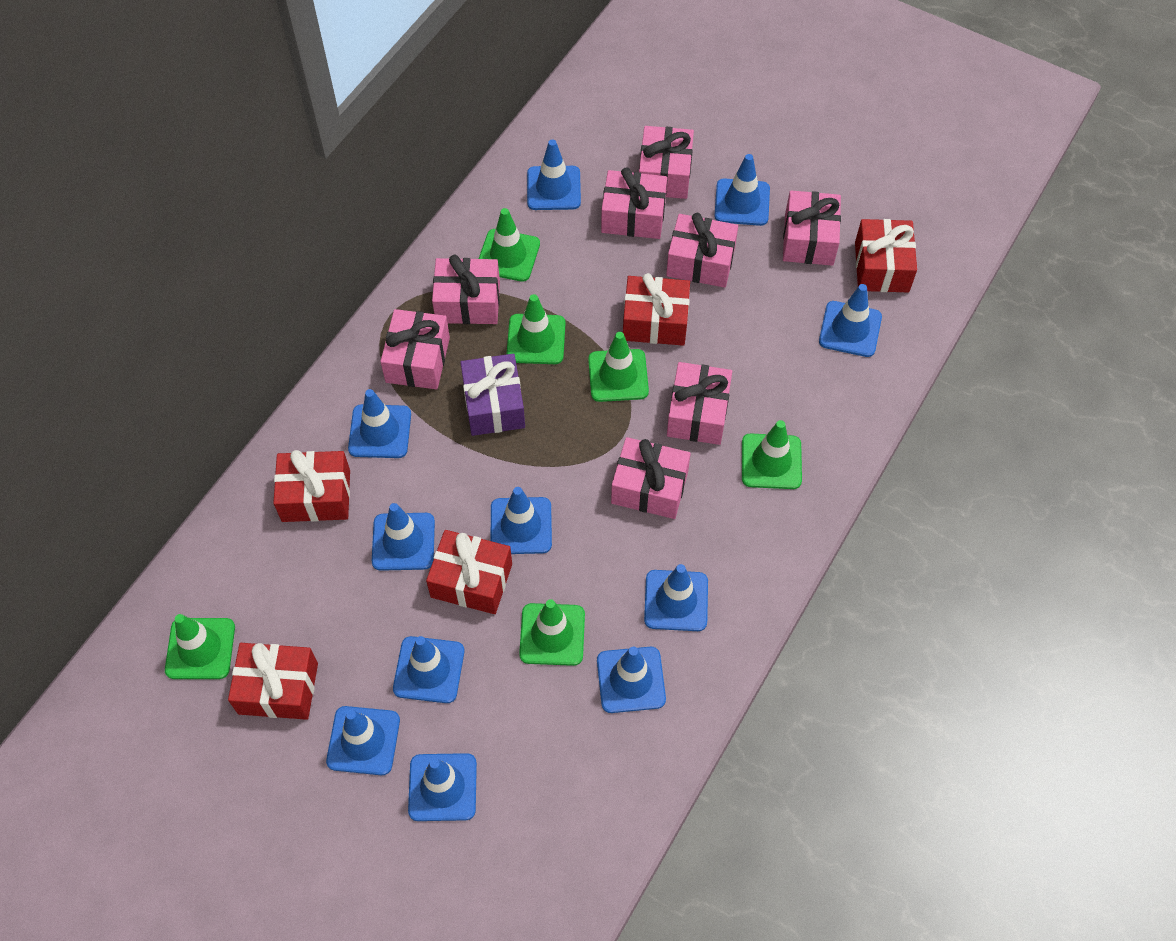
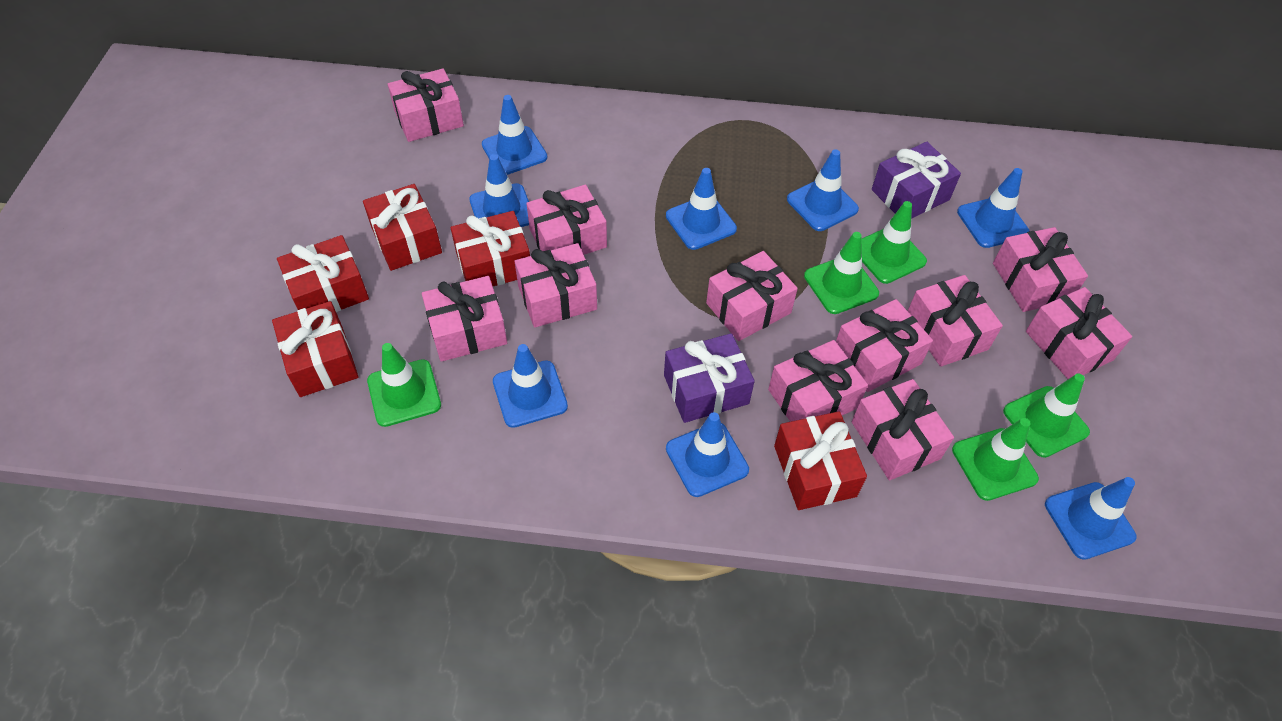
blue traffic cone: 11 -> 8
green traffic cone: 6 -> 5
pink gift: 8 -> 11
purple gift: 1 -> 2

